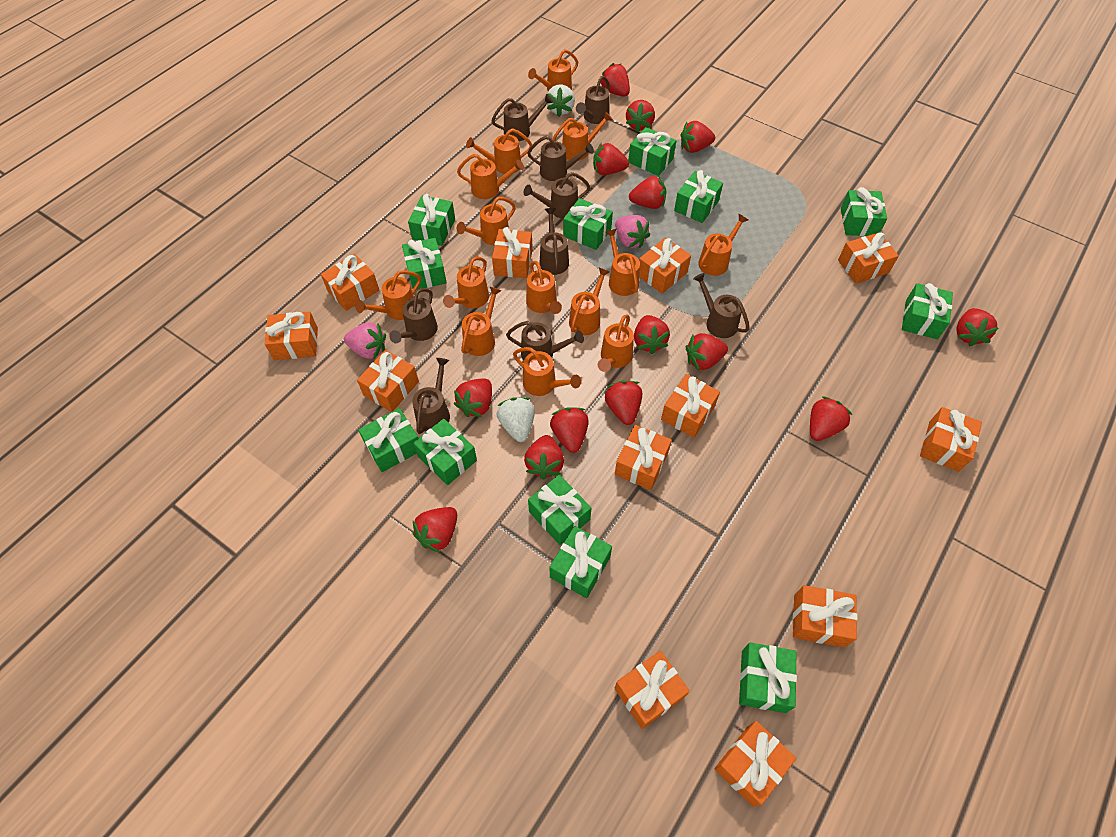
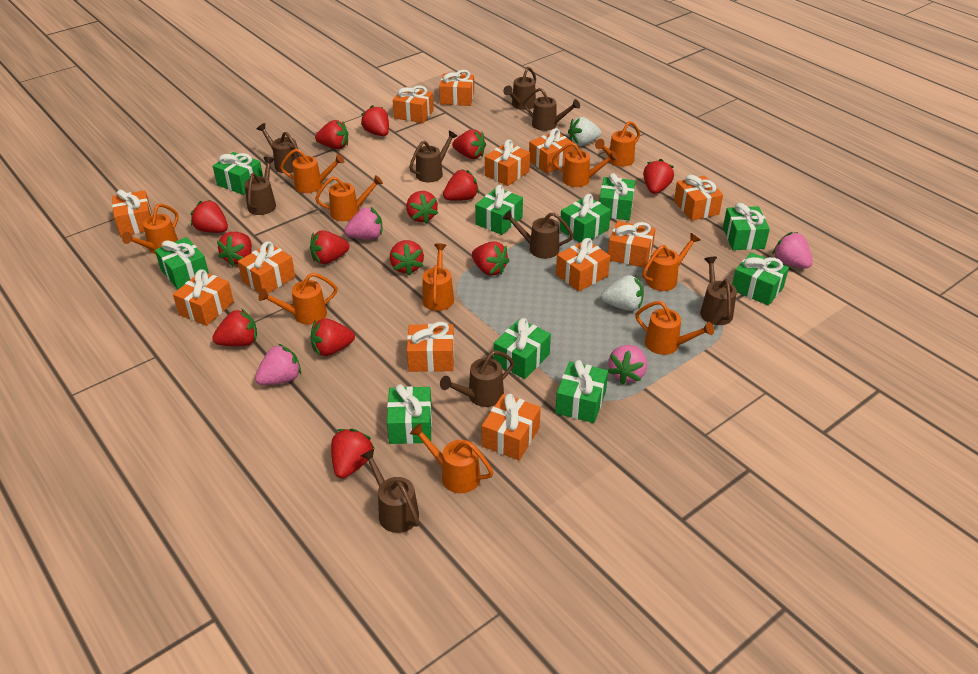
green gift: 12 -> 10
orange watering can: 14 -> 10
pink strawberry: 2 -> 4

